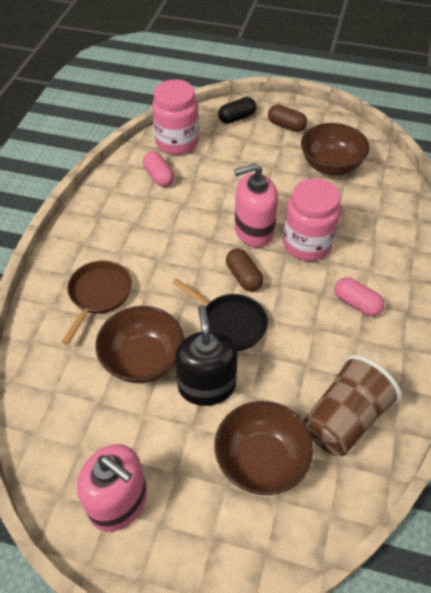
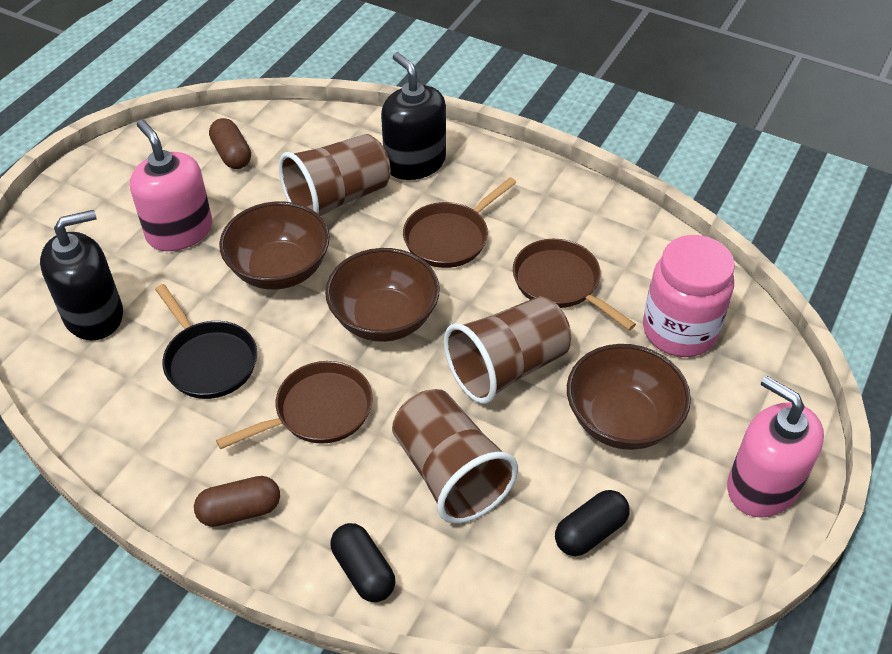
black capsule: 1 -> 2
black soap dispenser: 1 -> 2
brown cup: 1 -> 3
brown pan: 1 -> 3
pink capsule: 2 -> 0
pink jar: 2 -> 1

